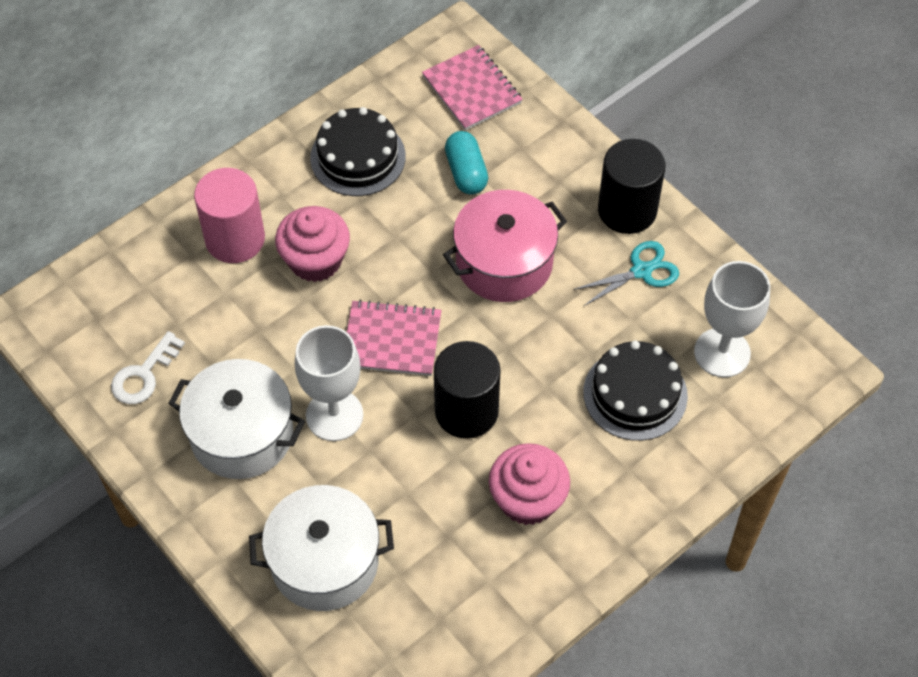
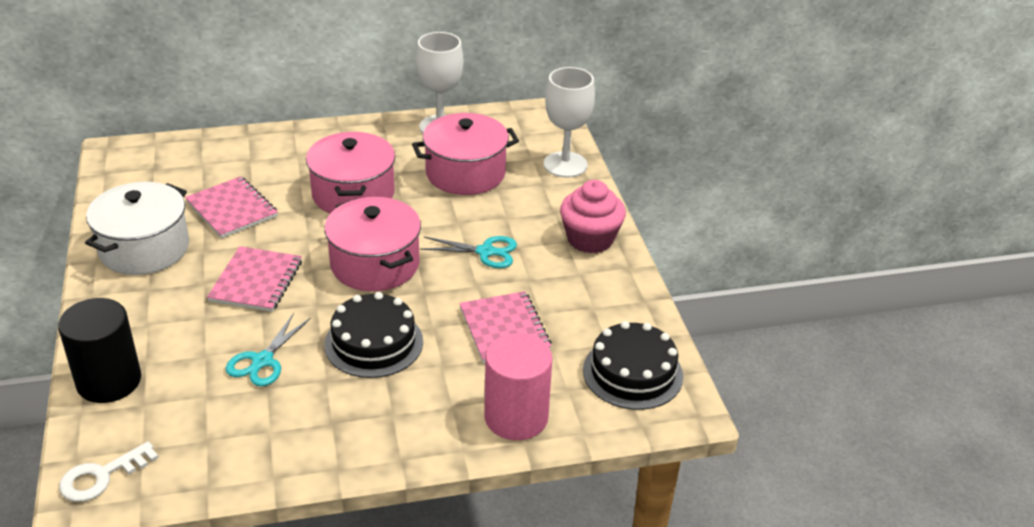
black cylinder: 2 -> 1
pink cupcake: 2 -> 1
pink notebook: 2 -> 3
pink pot: 1 -> 3
turquoise capsule: 1 -> 0
turquoise scissors: 1 -> 2
white pot: 2 -> 1

